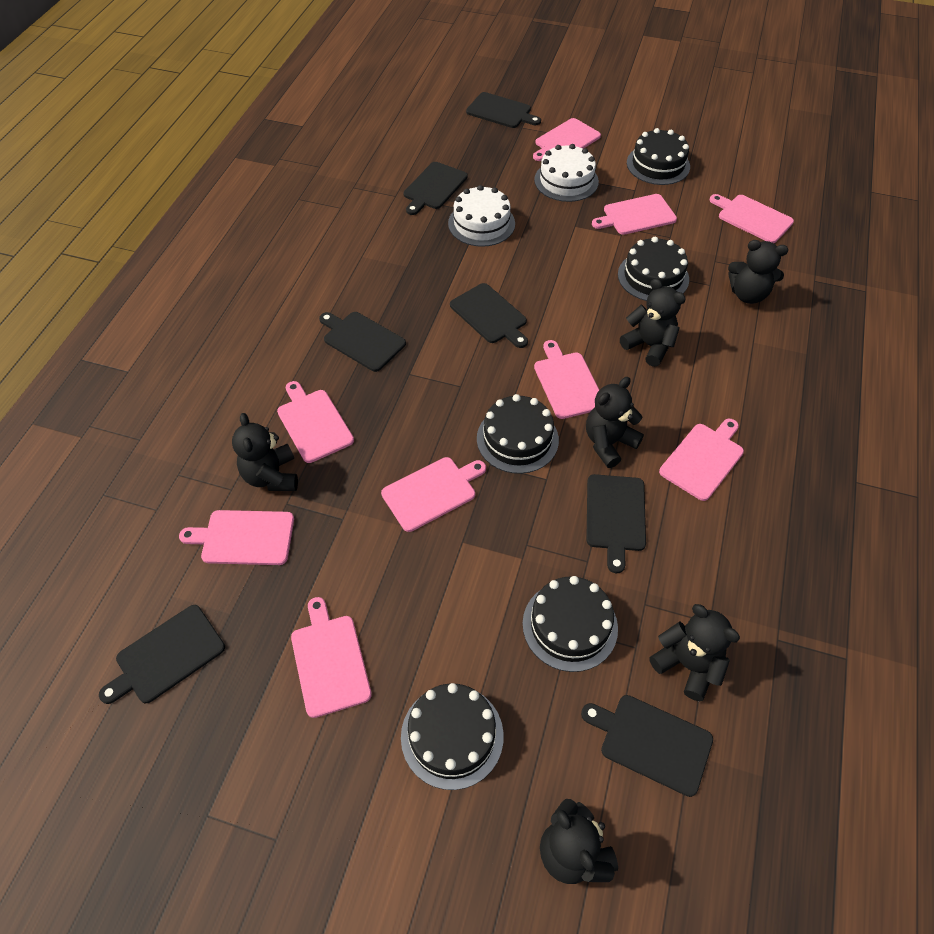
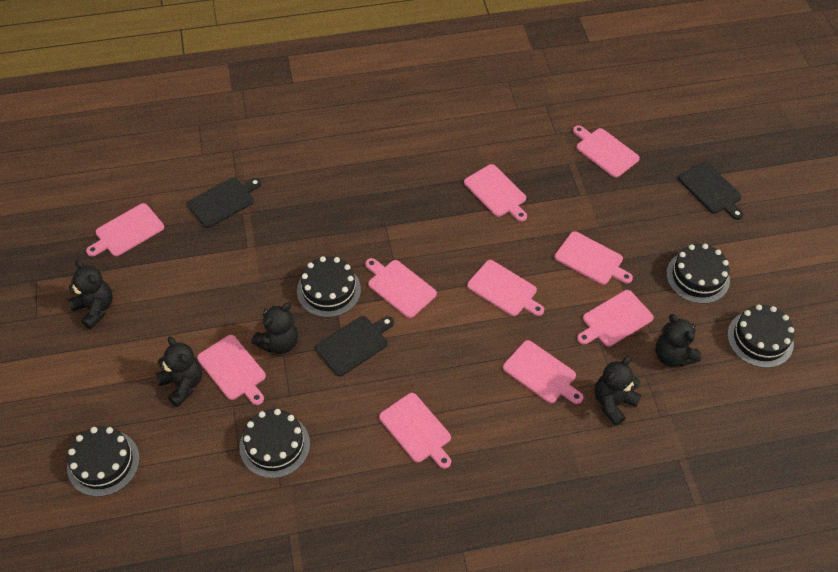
black cutting board: 7 -> 3
black teddy bear: 6 -> 5
pink cutting board: 9 -> 10
white cake: 2 -> 0

